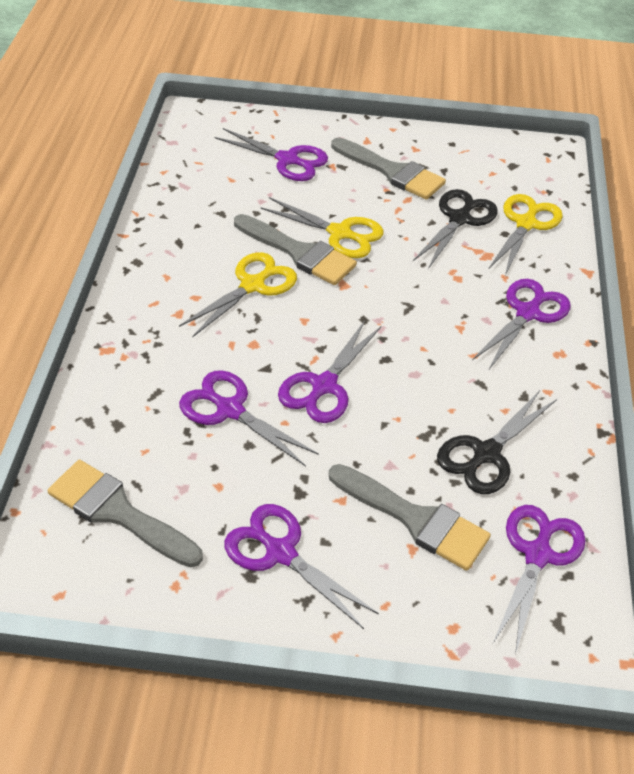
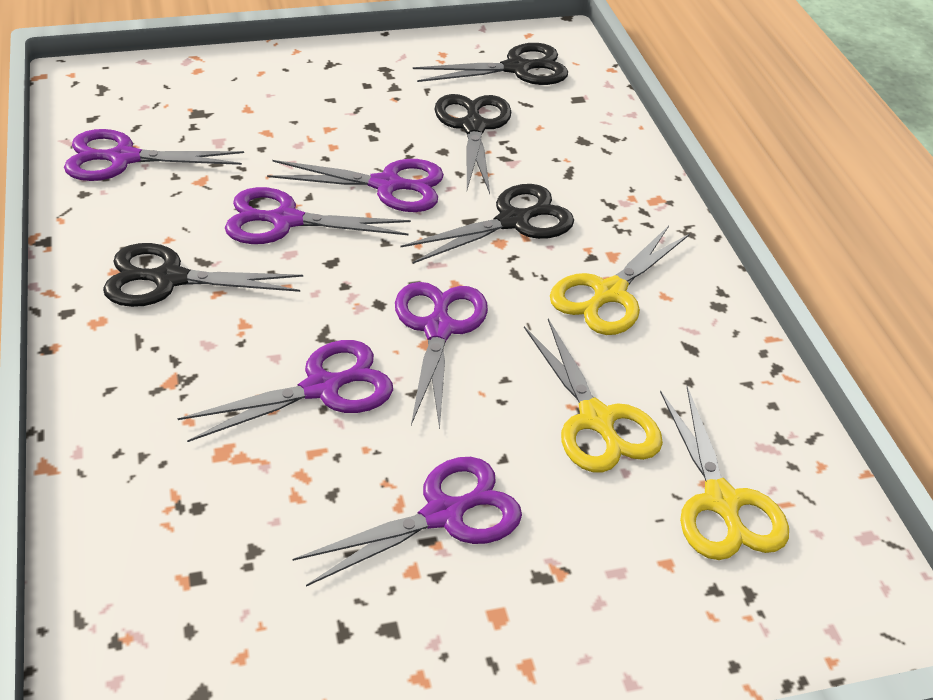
black scissors: 2 -> 4
grey brush: 4 -> 0

